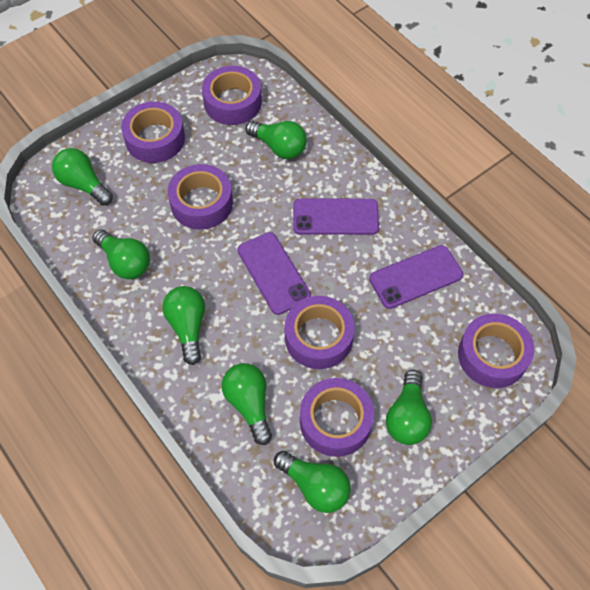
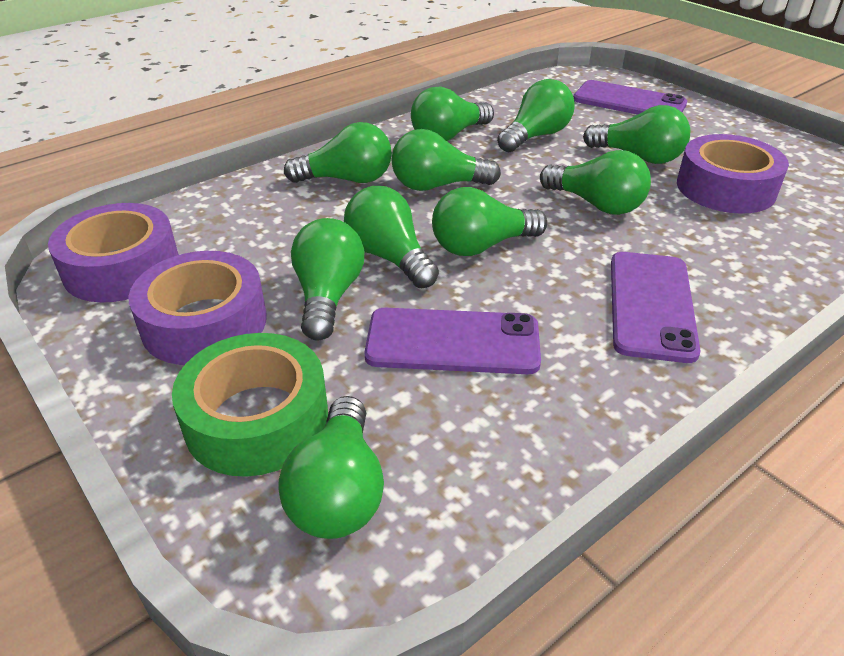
green light bulb: 7 -> 10
green tape: 0 -> 1
purple tape: 6 -> 3

